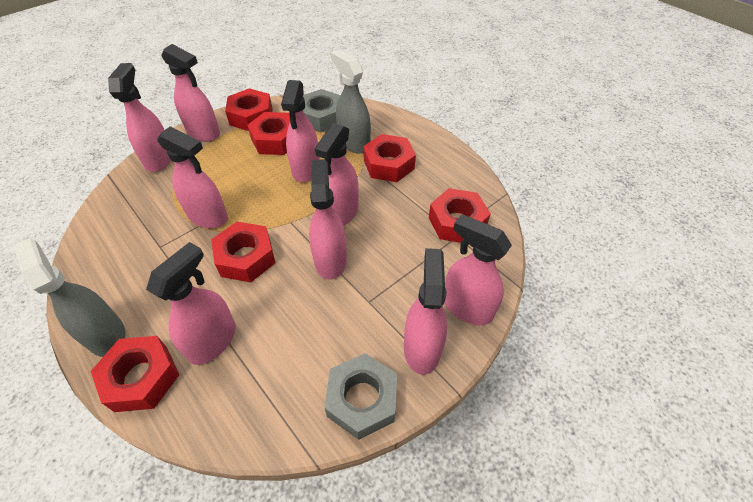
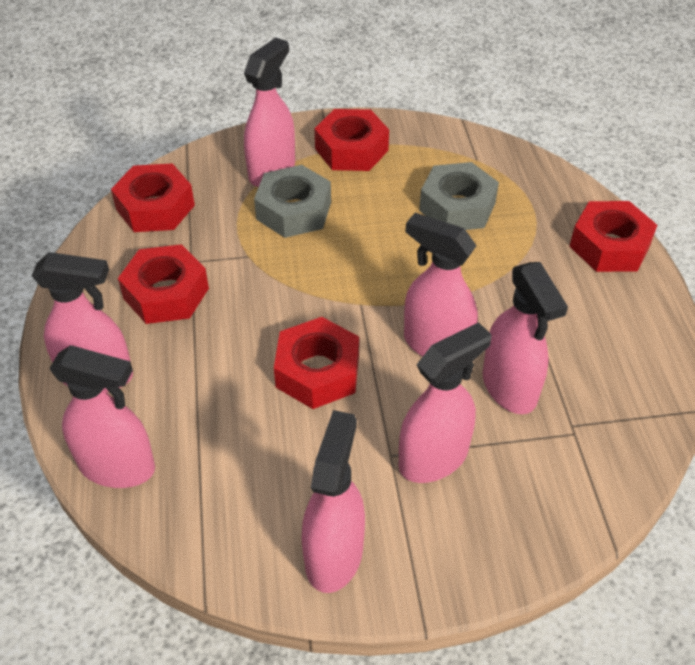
grey spray bottle: 2 -> 0
pink spray bottle: 9 -> 7
red nut: 6 -> 5

